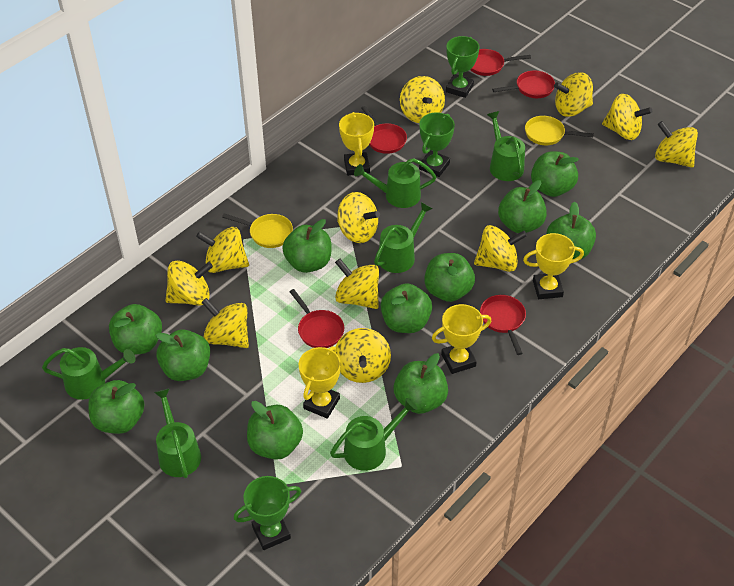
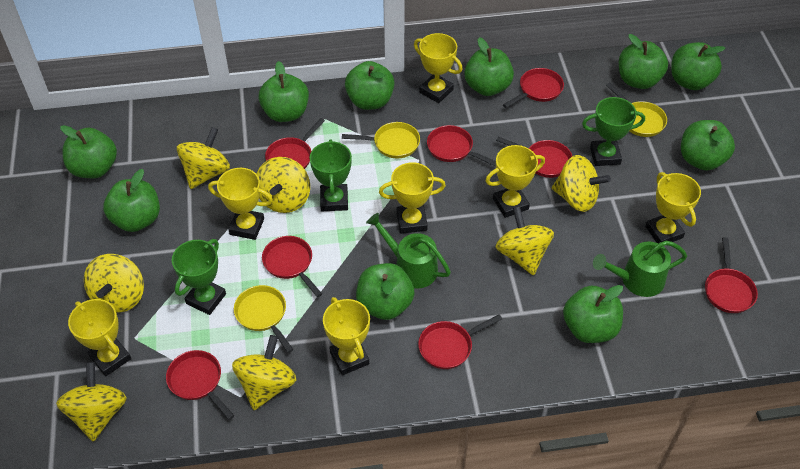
green apple: 11 -> 10
green watering can: 6 -> 2
red pan: 5 -> 8
yellow pan: 2 -> 3
yellow spinning top: 11 -> 7
yellow trophy: 4 -> 7

